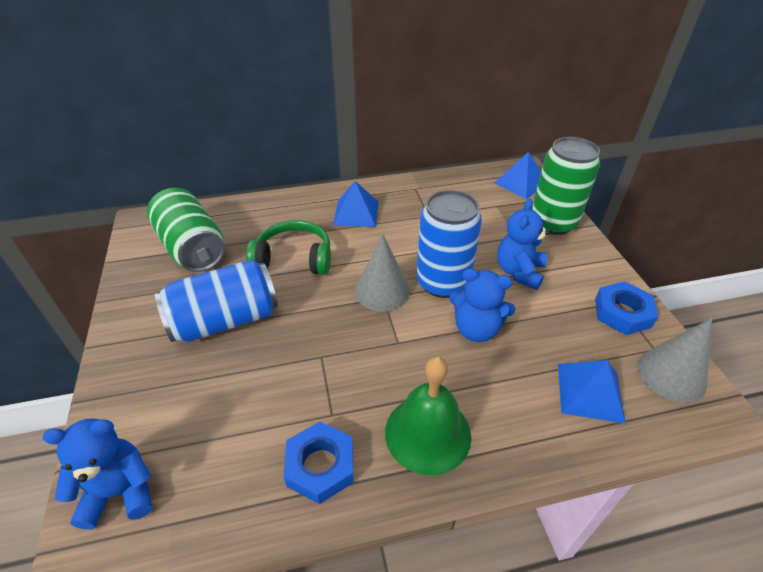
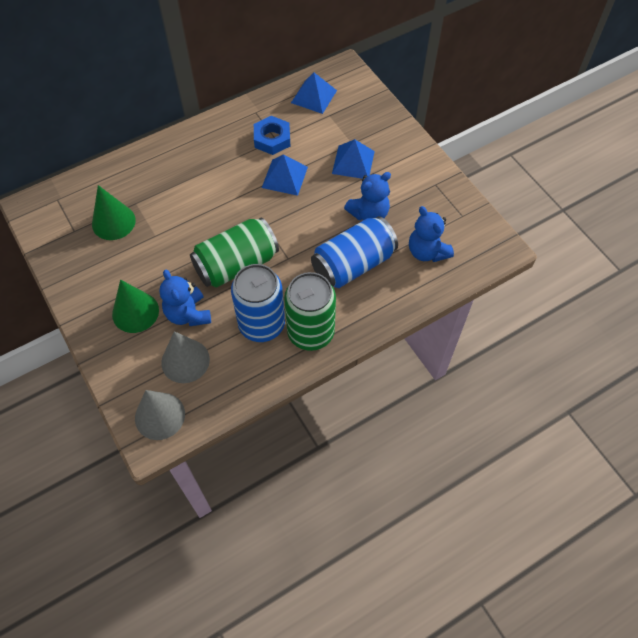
blue nut: 2 -> 1
green bell: 1 -> 0
green cone: 0 -> 2
green headphones: 1 -> 0

